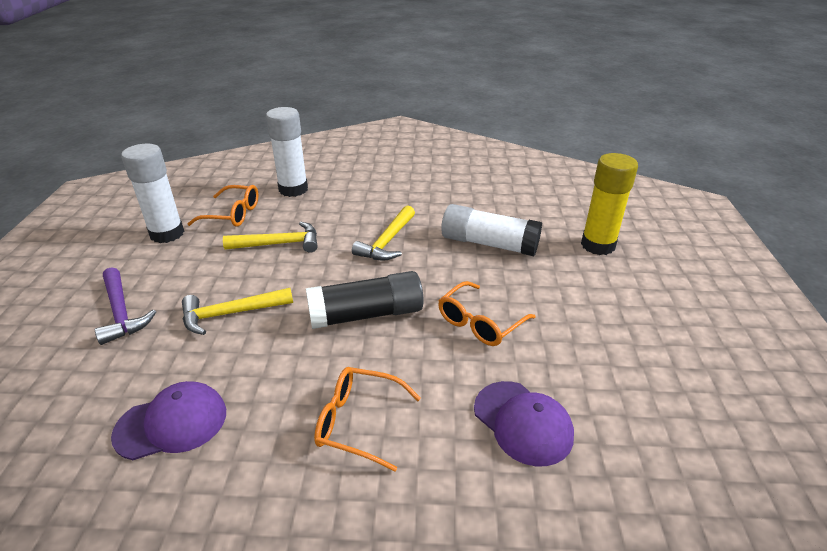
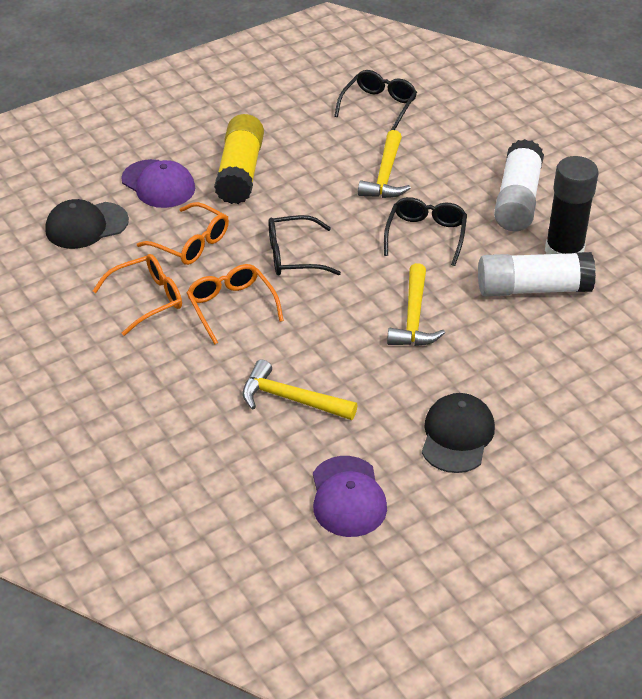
black cap: 0 -> 2
black glasses: 0 -> 3
purple hammer: 1 -> 0
white glue stick: 3 -> 2

